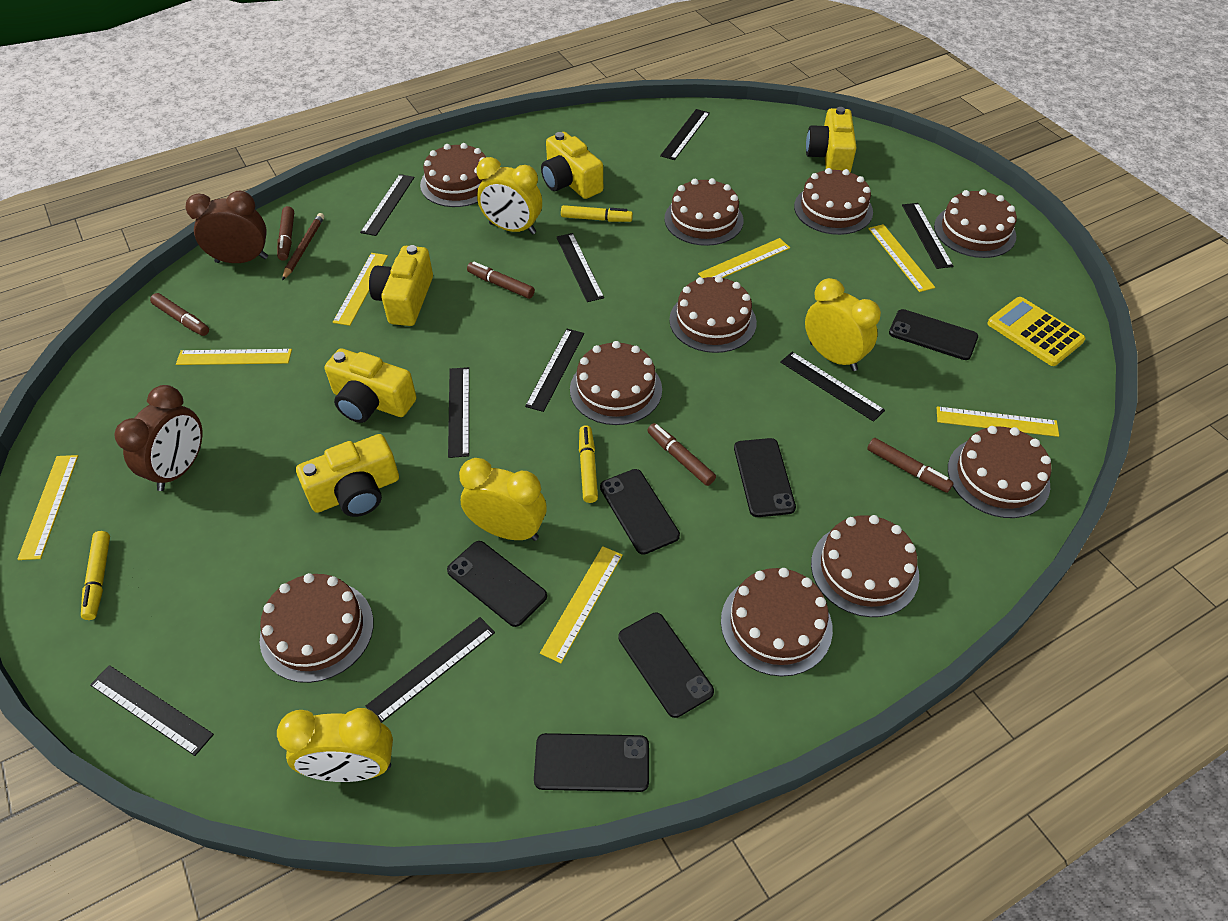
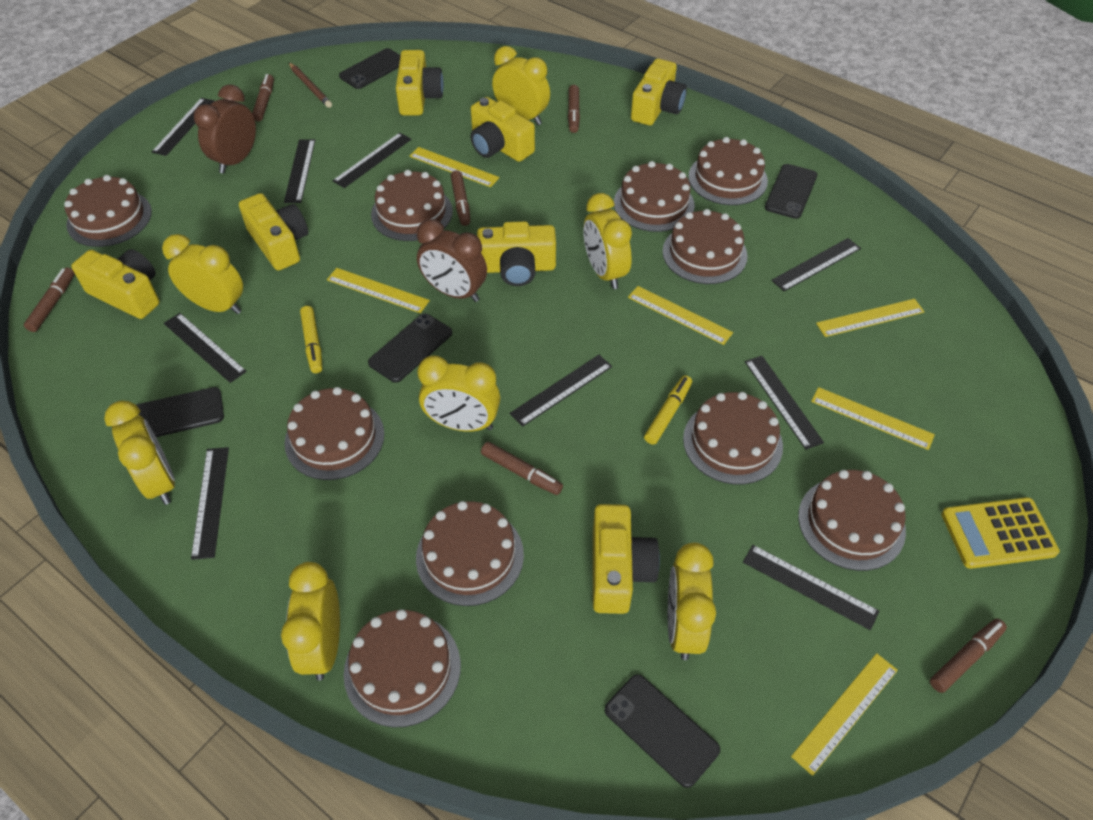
black phone: 6 -> 5
brown marker: 5 -> 6
yellow camera: 5 -> 7
yellow clock: 4 -> 7
yellow marker: 3 -> 2
yellow ruler: 7 -> 6

